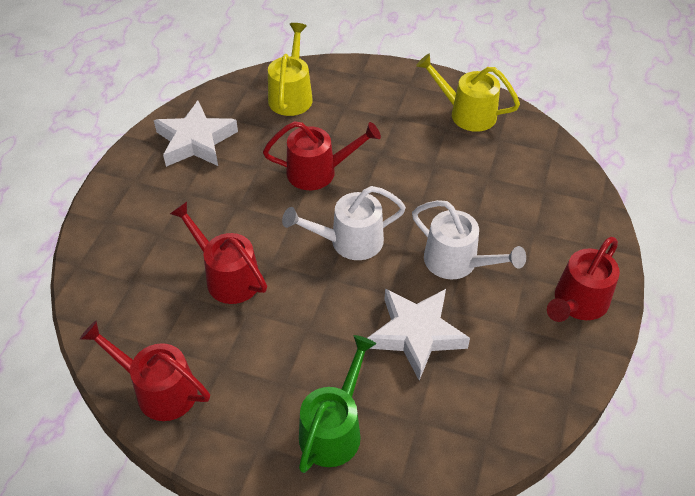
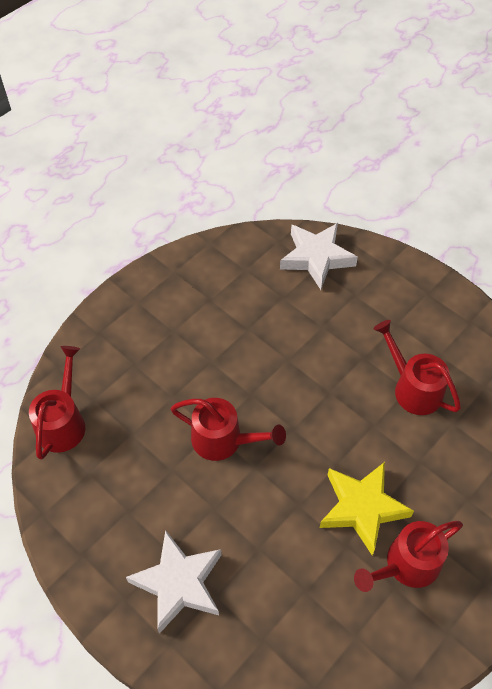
green watering can: 1 -> 0
white watering can: 2 -> 0
yellow star: 0 -> 1
yellow watering can: 2 -> 0

